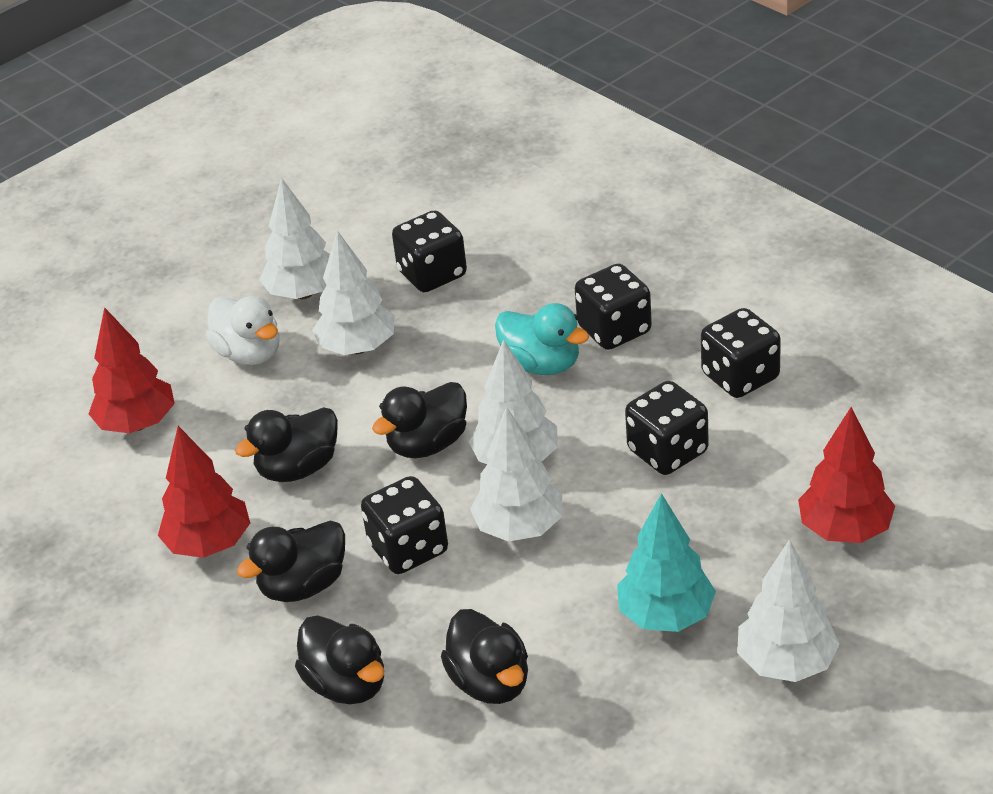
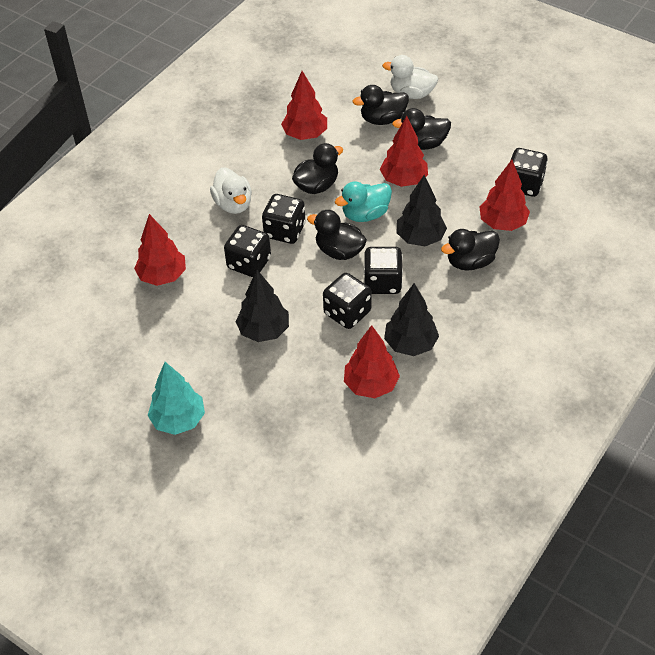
black tree: 0 -> 3
red tree: 3 -> 5
white duck: 1 -> 2
white tree: 5 -> 0

